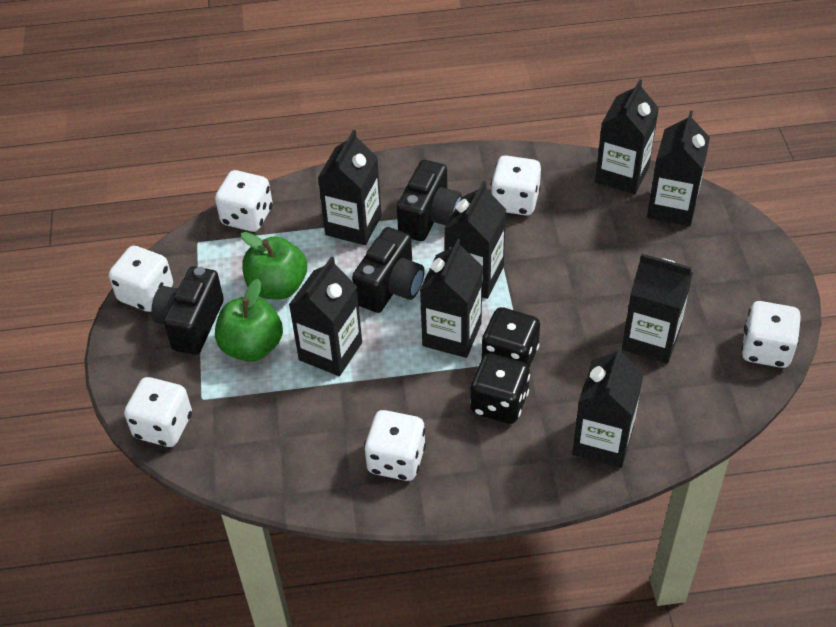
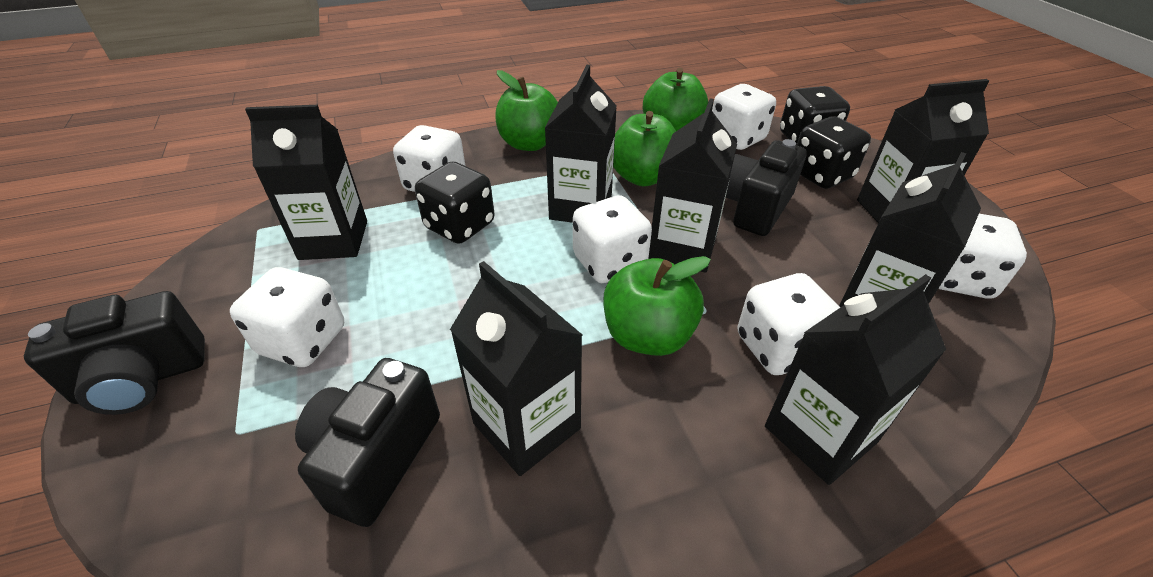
black carton: 8 -> 7
black dice: 2 -> 3
green apple: 2 -> 4

